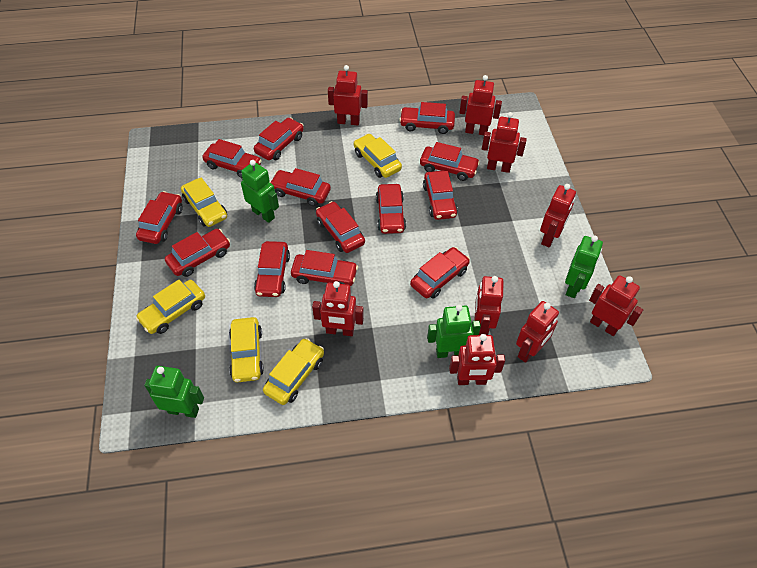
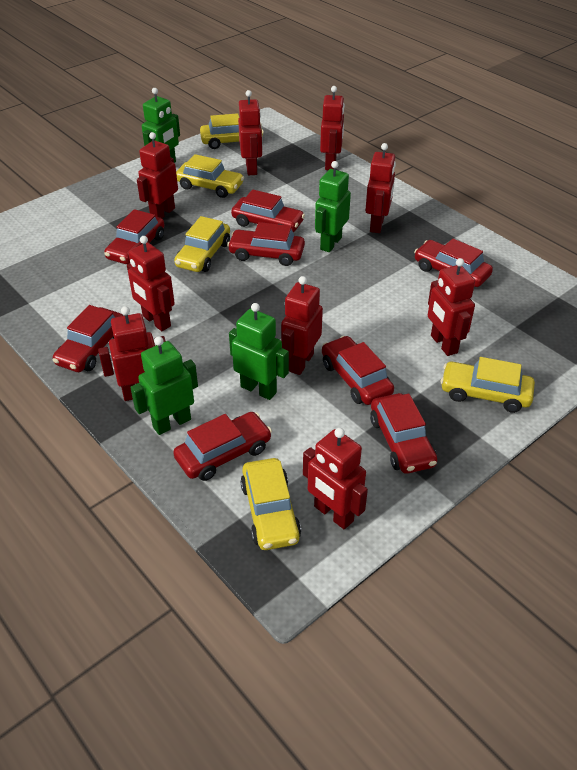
red car: 13 -> 8

